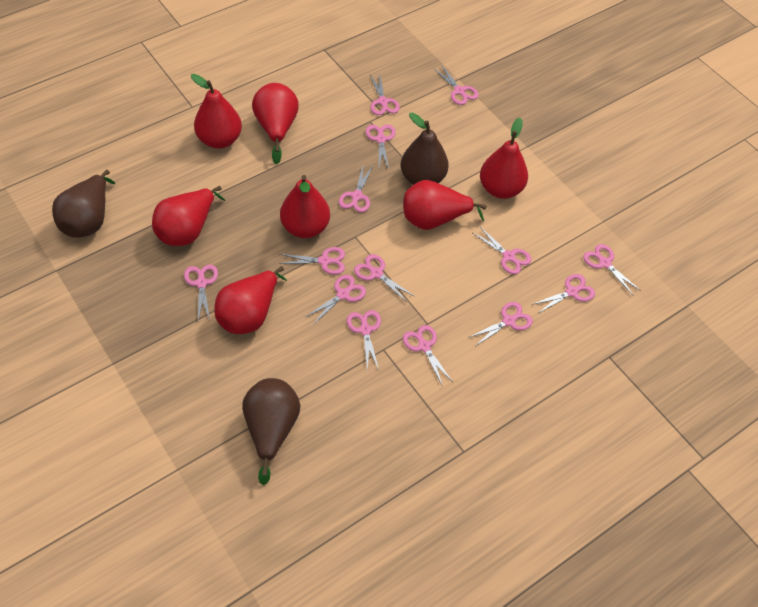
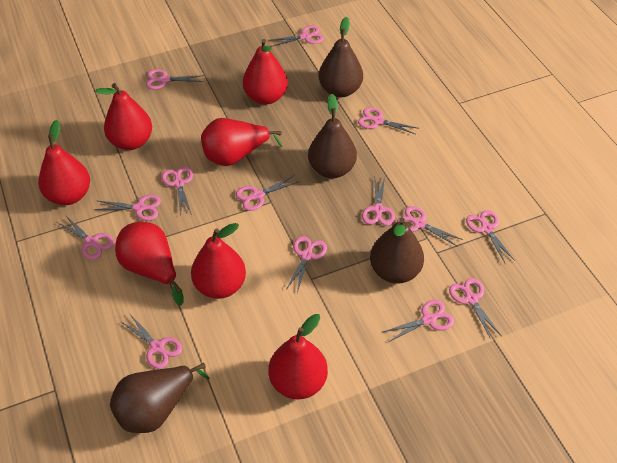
brown pear: 3 -> 4

